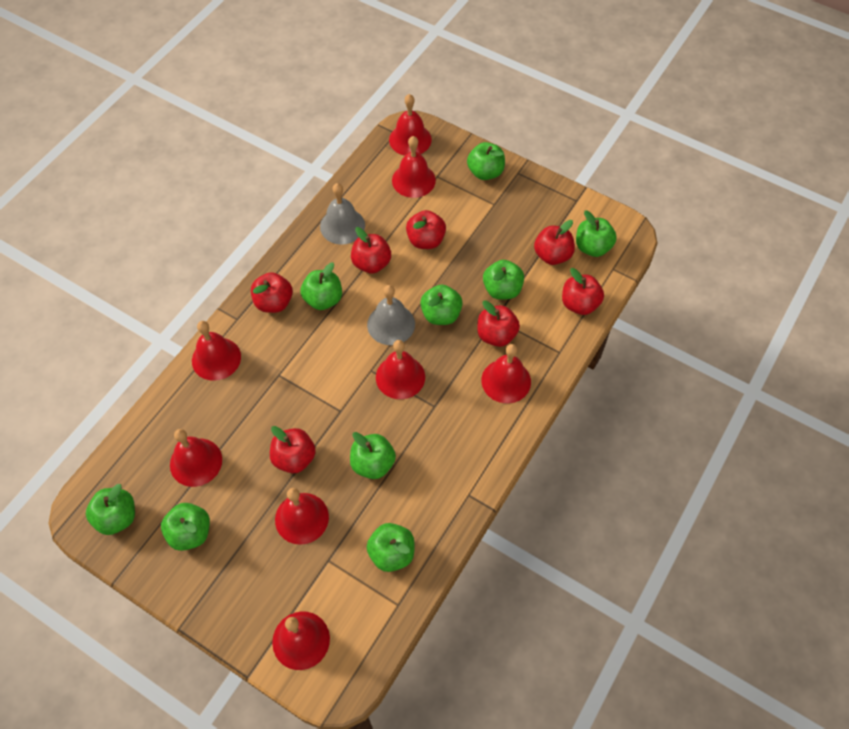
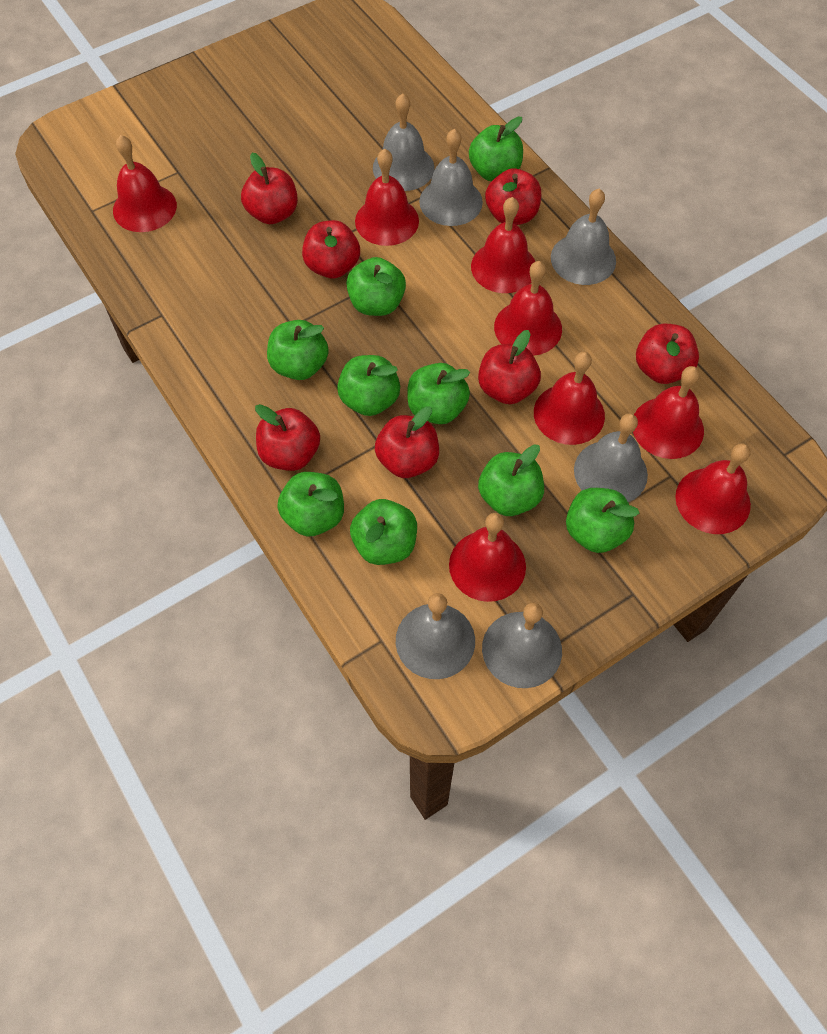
grey bell: 2 -> 6

